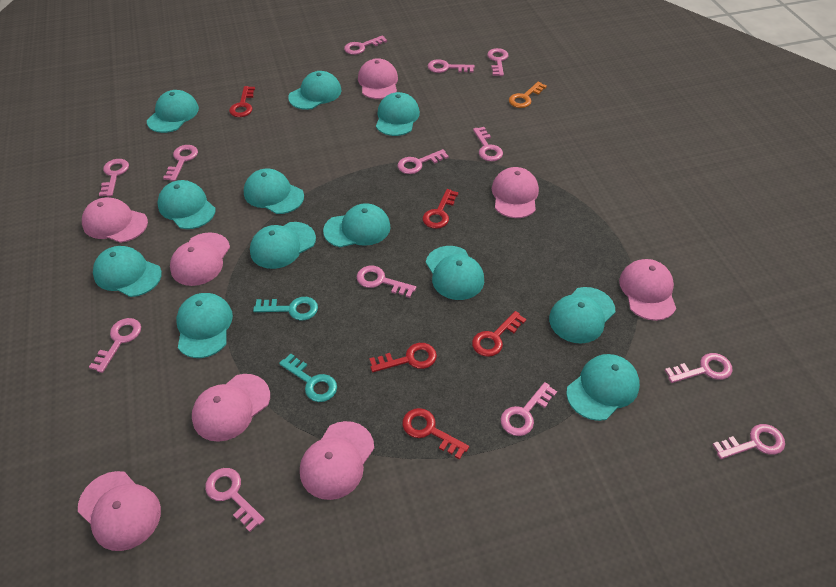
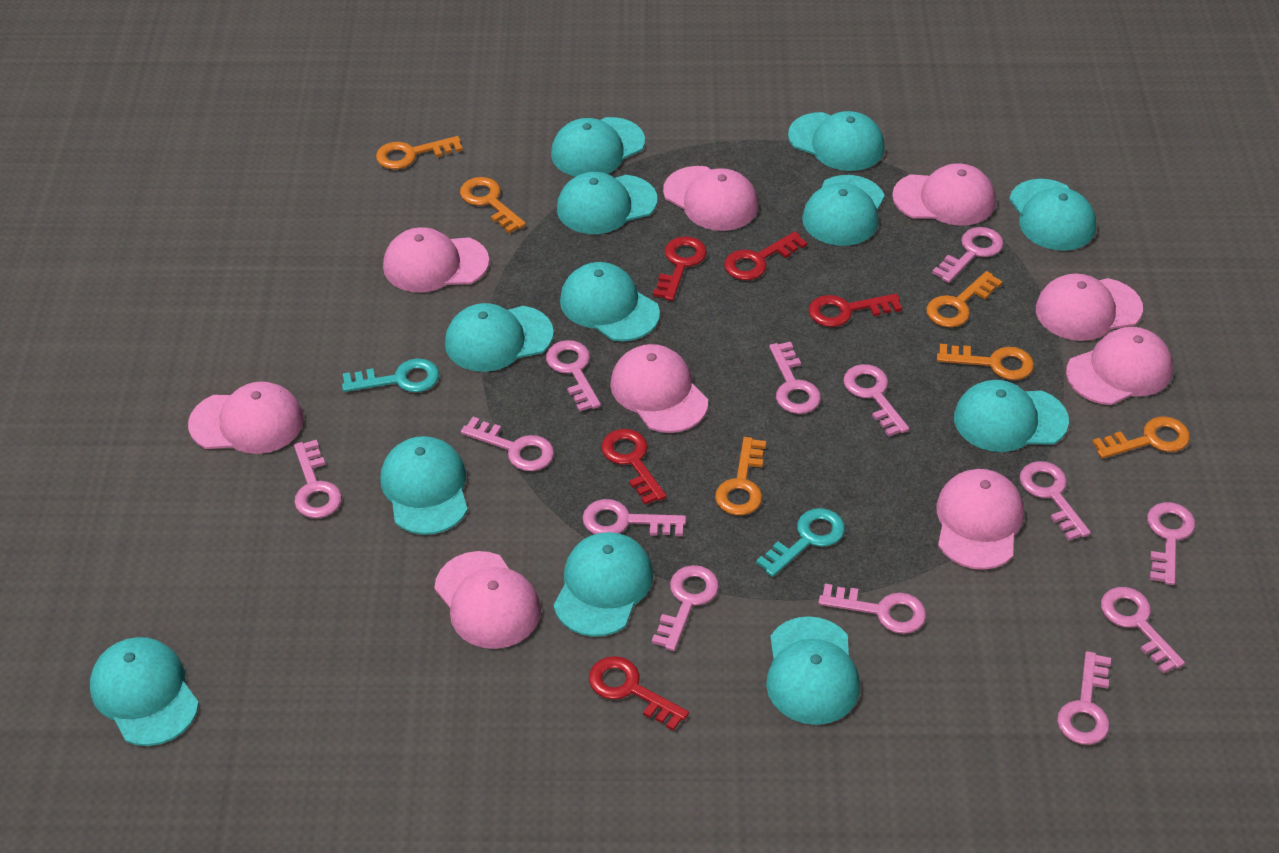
orange key: 1 -> 6
pink cap: 8 -> 9

